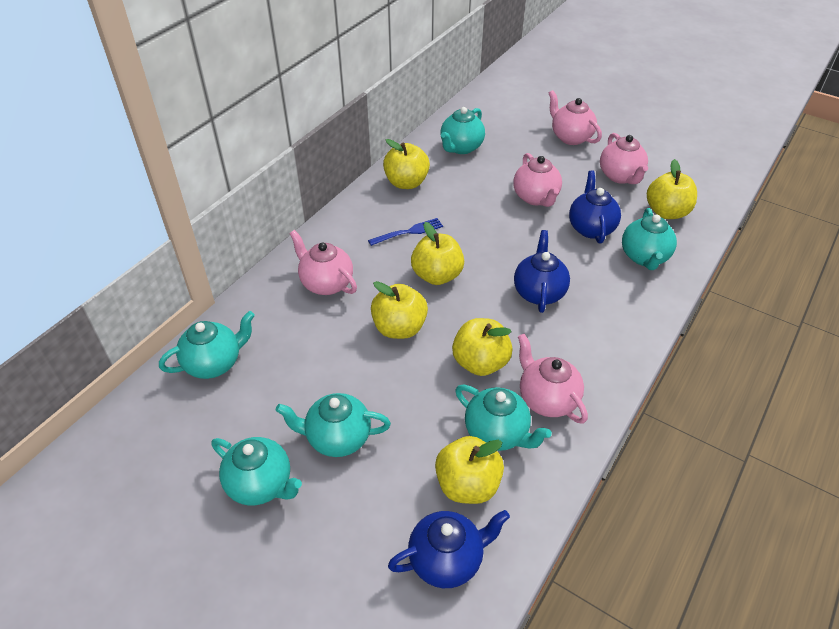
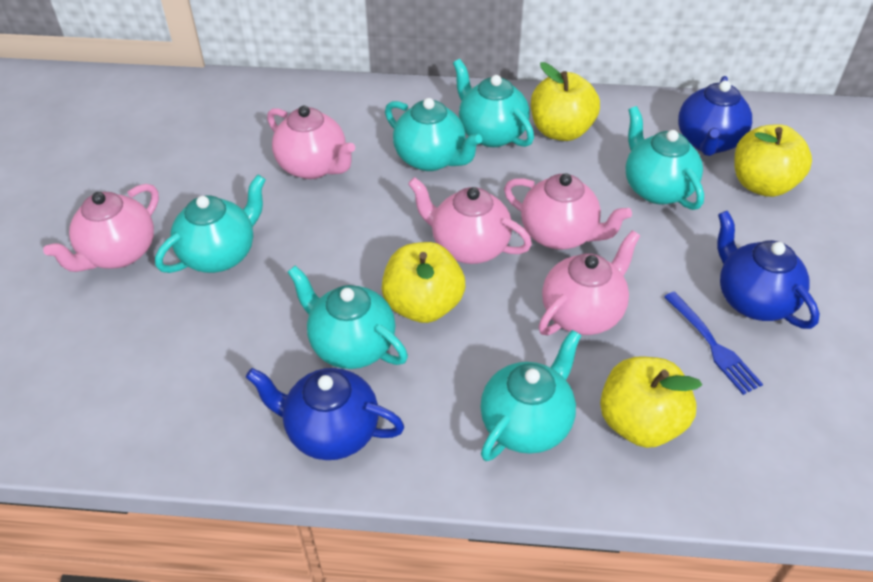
yellow apple: 6 -> 4

